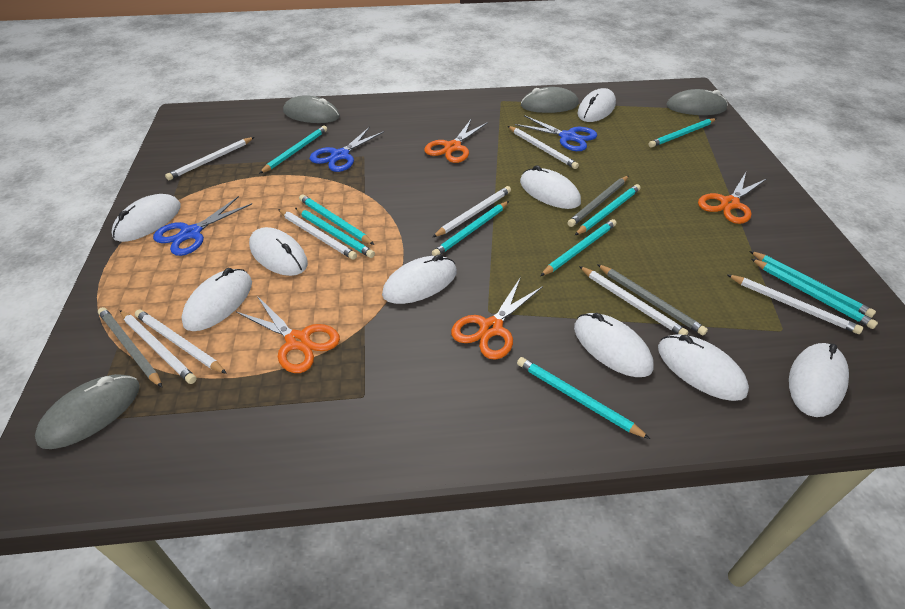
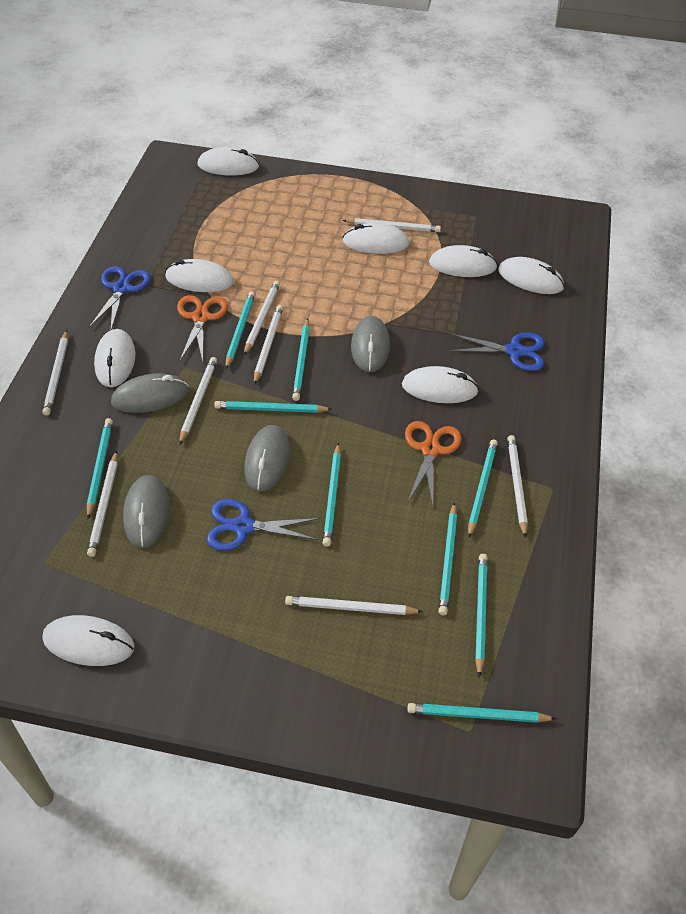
grey pencil: 3 -> 0
orange scissors: 4 -> 2
turquoise pencil: 10 -> 9
white mouse: 9 -> 8

